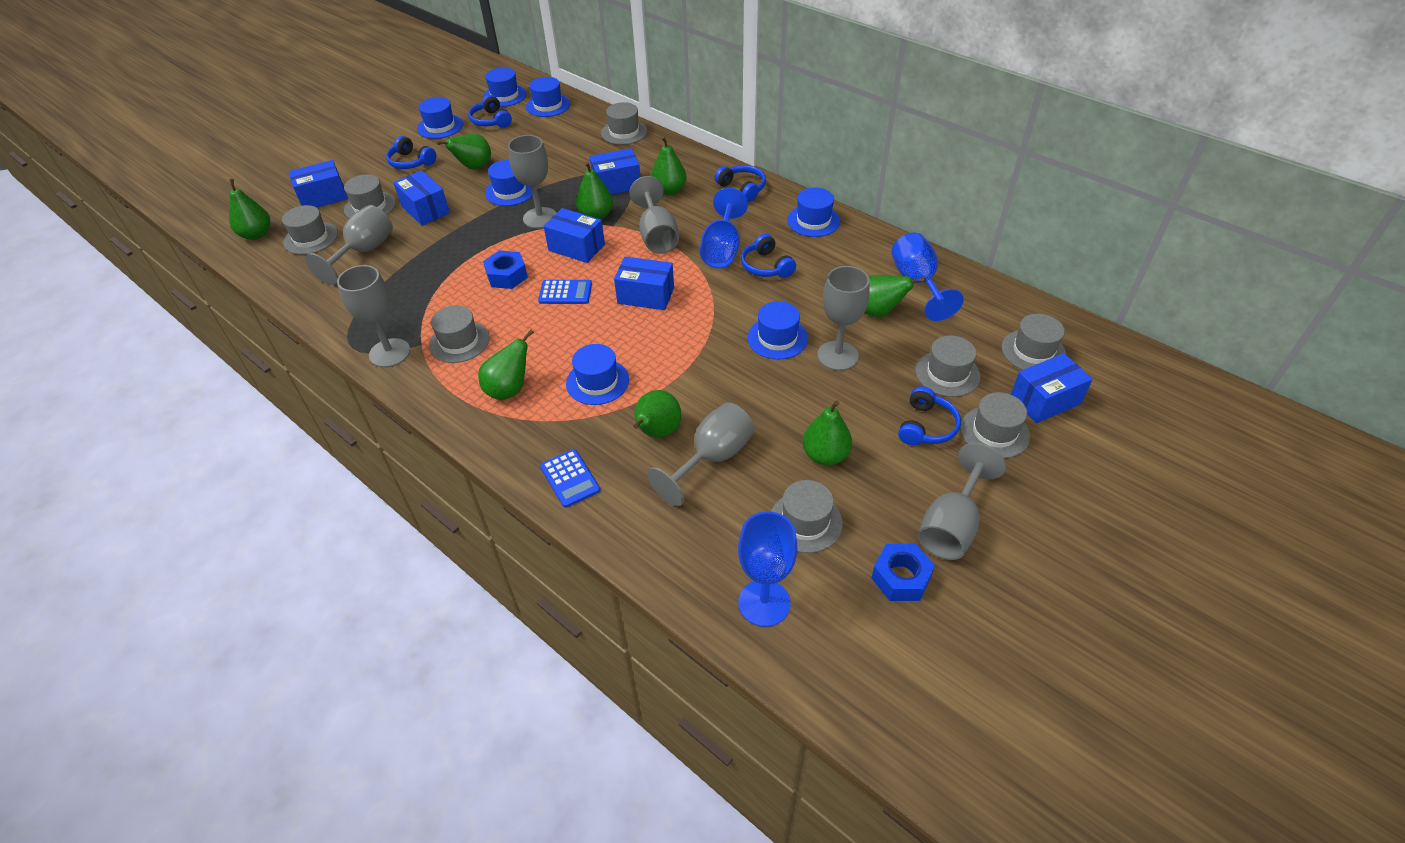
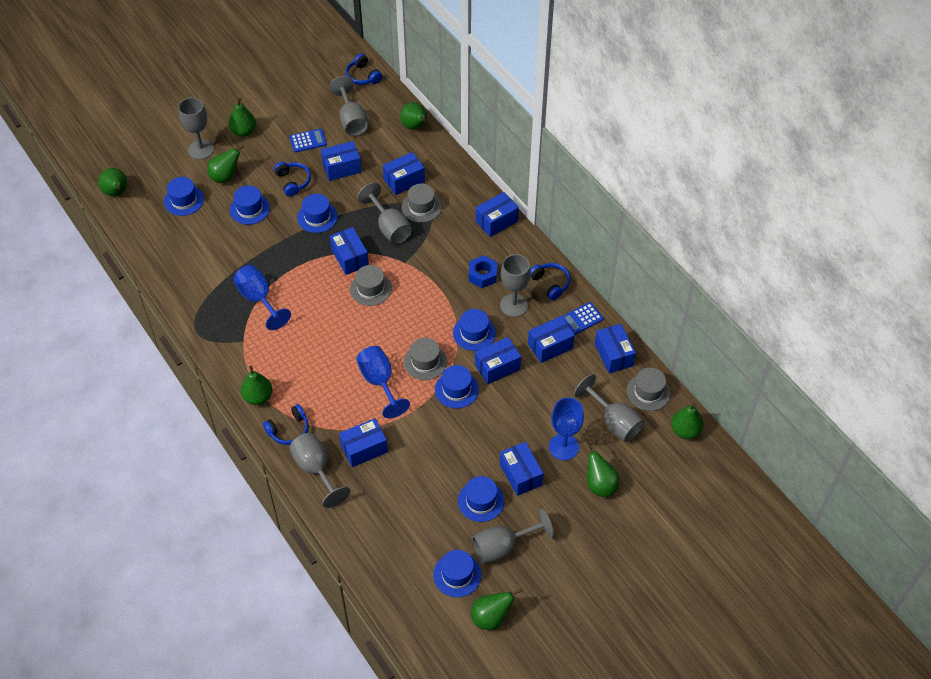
blue box: 6 -> 9
blue headphones: 5 -> 4
blue nut: 2 -> 1
grey hat: 8 -> 4

